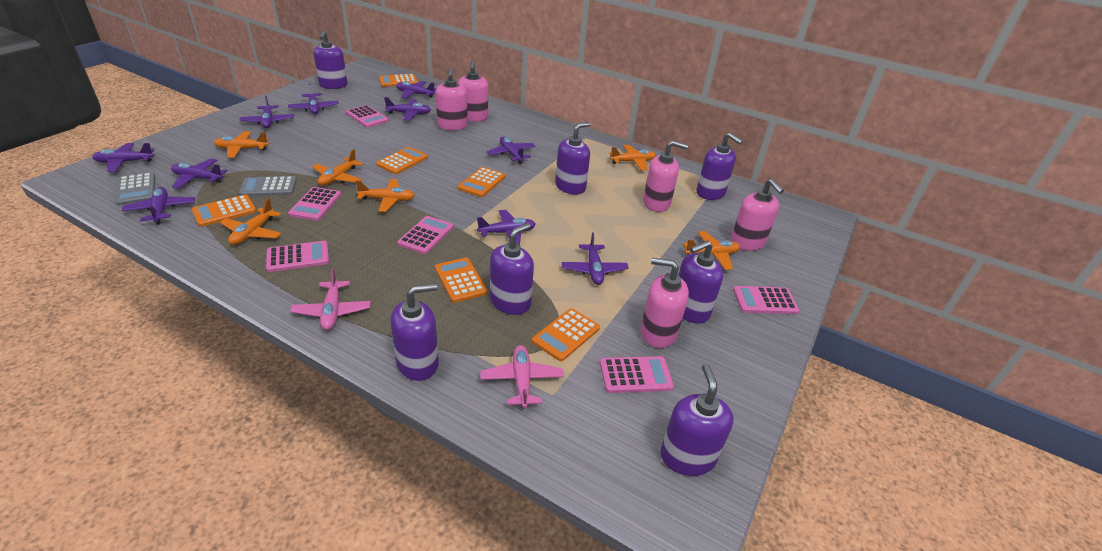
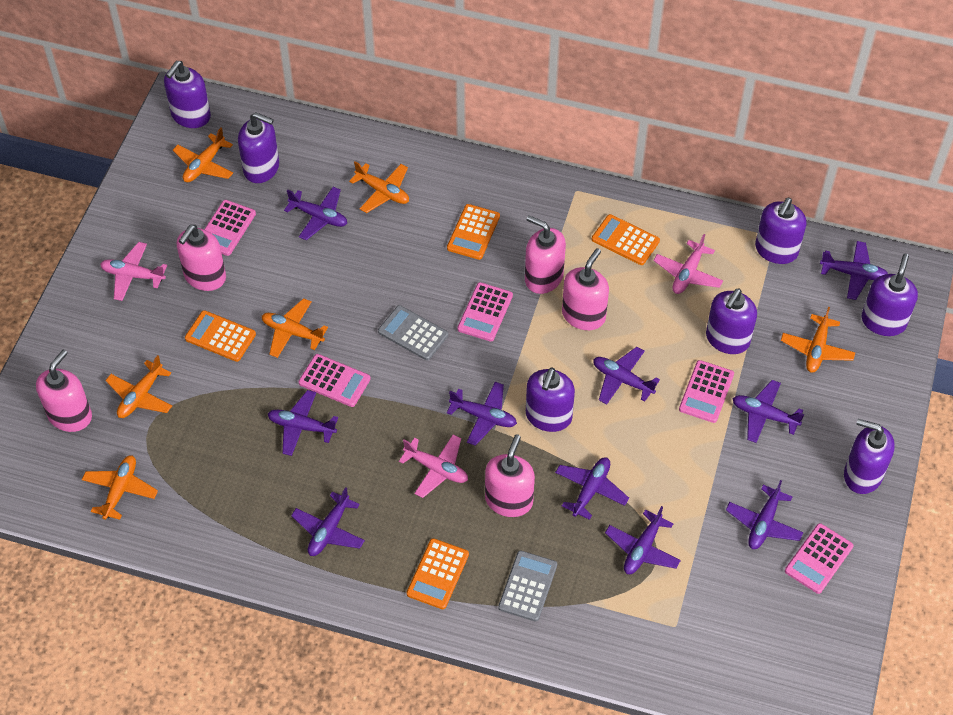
orange calculator: 6 -> 4
pink calculator: 6 -> 5
pink plane: 2 -> 3

